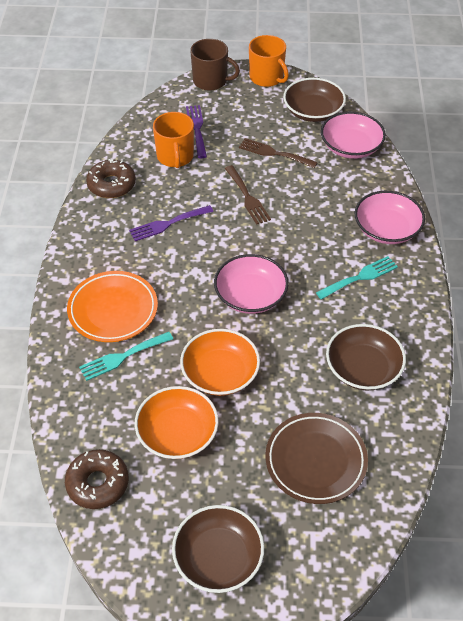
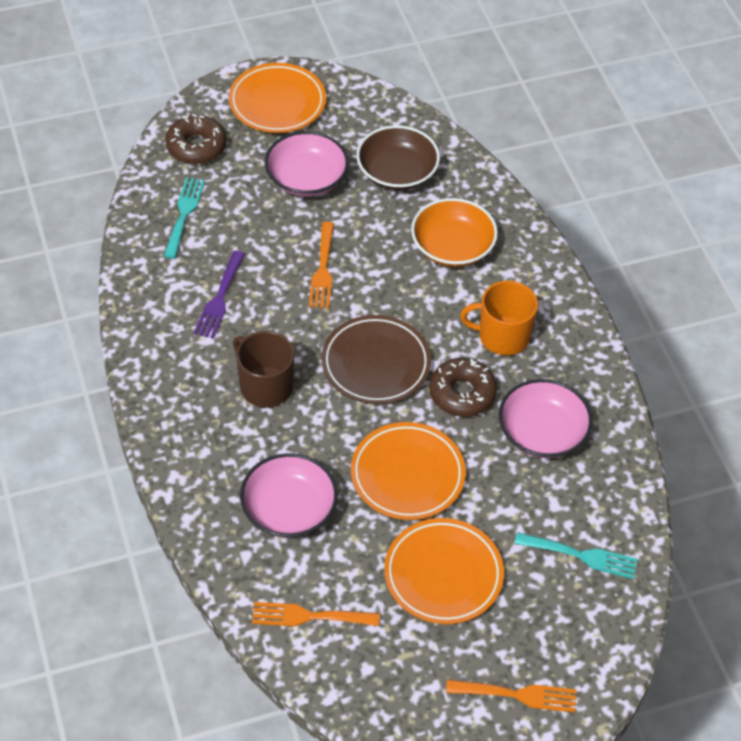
brown bowl: 3 -> 1
brown fork: 2 -> 0
orange bowl: 2 -> 1
orange fork: 0 -> 3
orange mug: 2 -> 1
orange plate: 1 -> 3
purple fork: 2 -> 1

